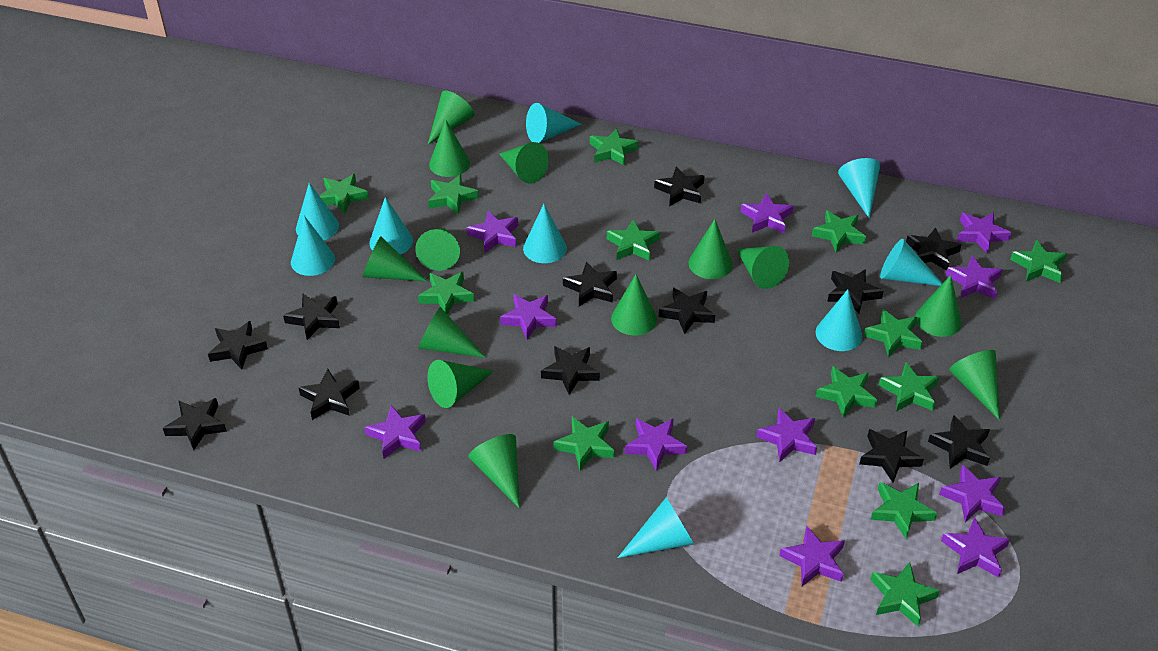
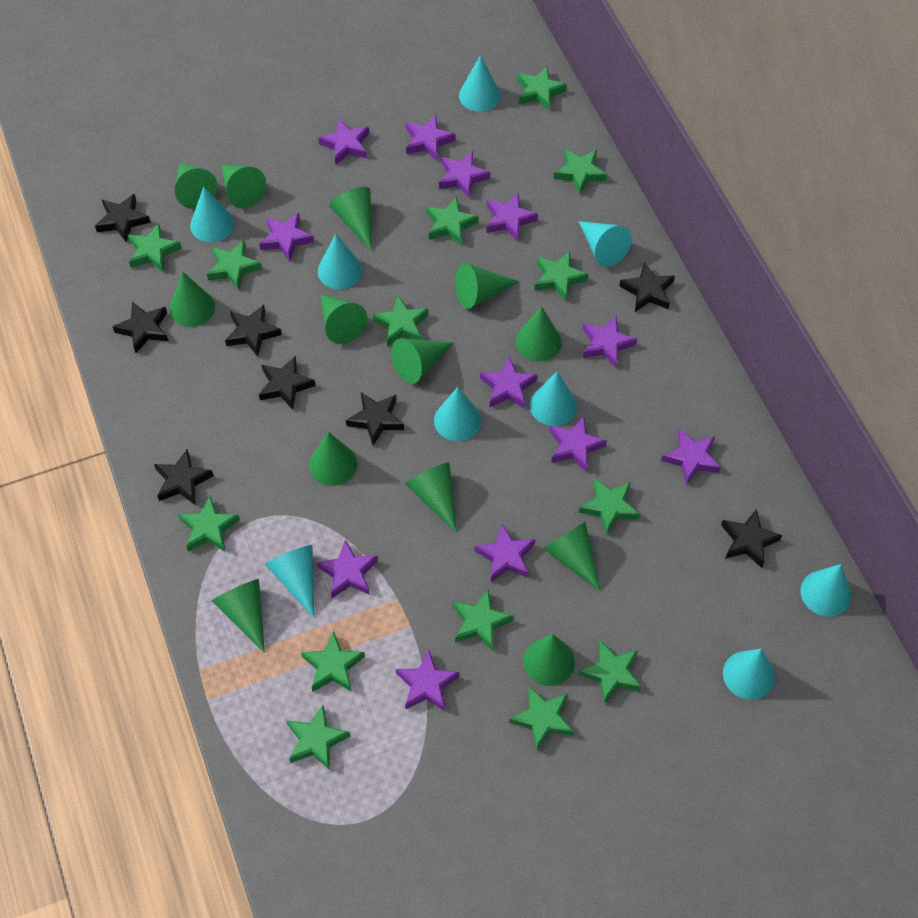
black star: 12 -> 8
green star: 13 -> 14
purple star: 11 -> 12

